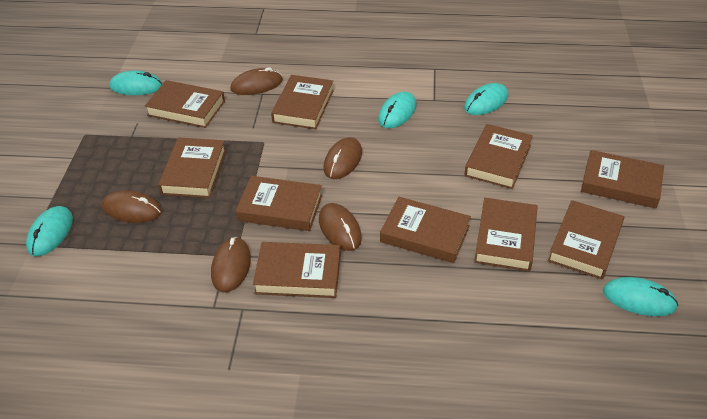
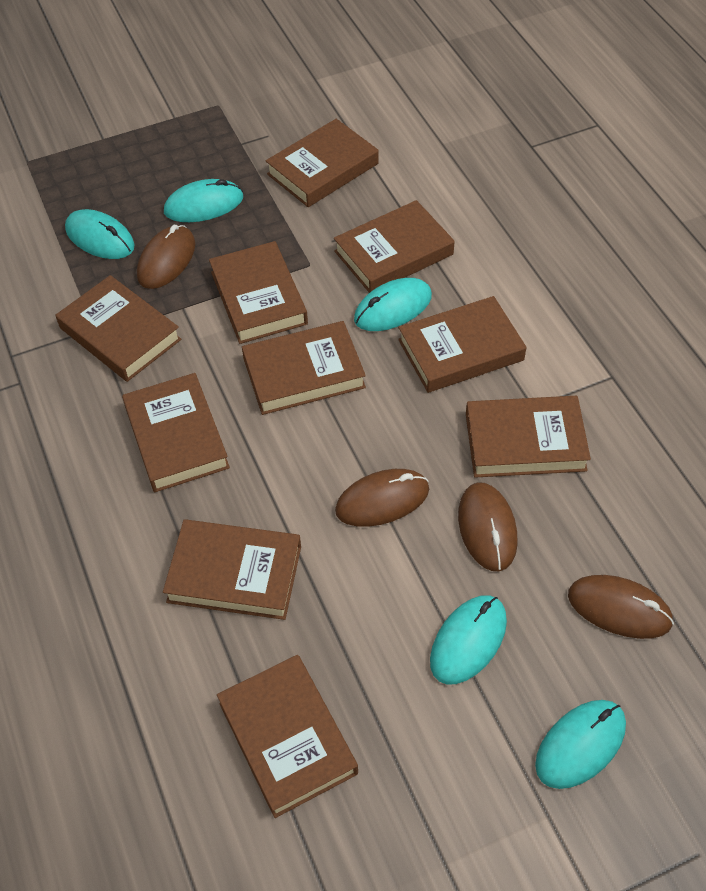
brown mouse: 5 -> 4

